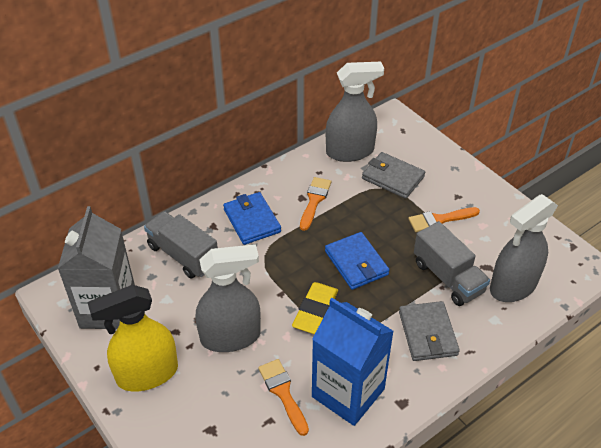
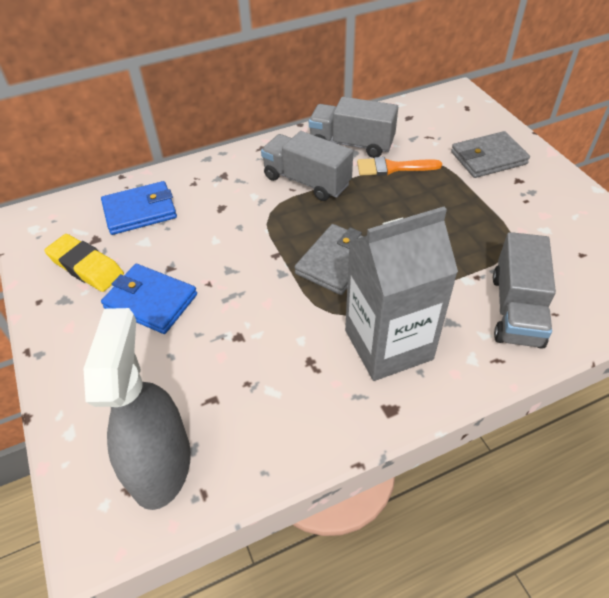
blue carton: 1 -> 0
grey spray bottle: 3 -> 1
grey truck: 2 -> 3
orange brush: 3 -> 1
yellow spray bottle: 1 -> 0

